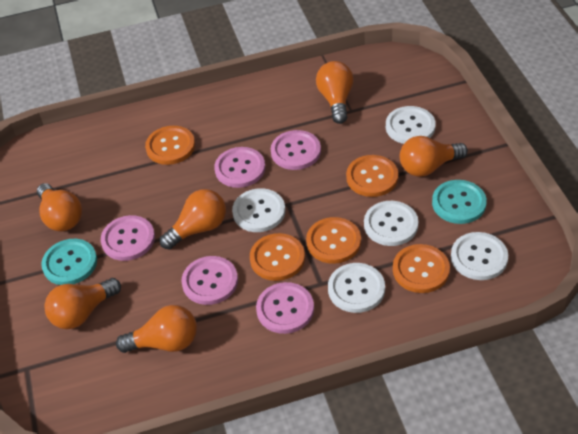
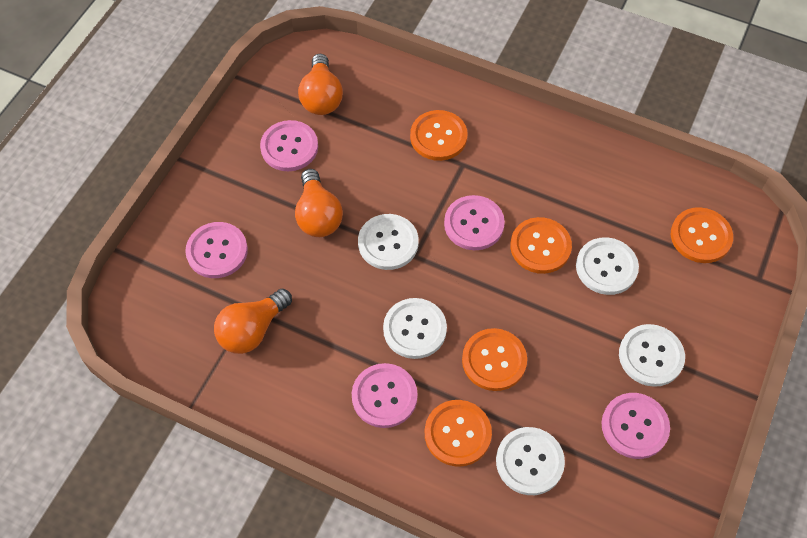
orange light bulb: 6 -> 3
turquoise button: 2 -> 0

